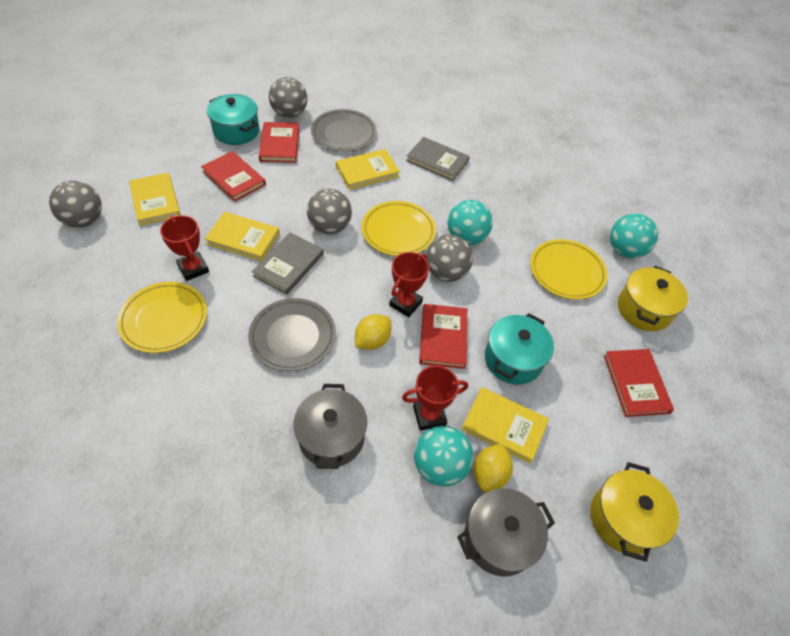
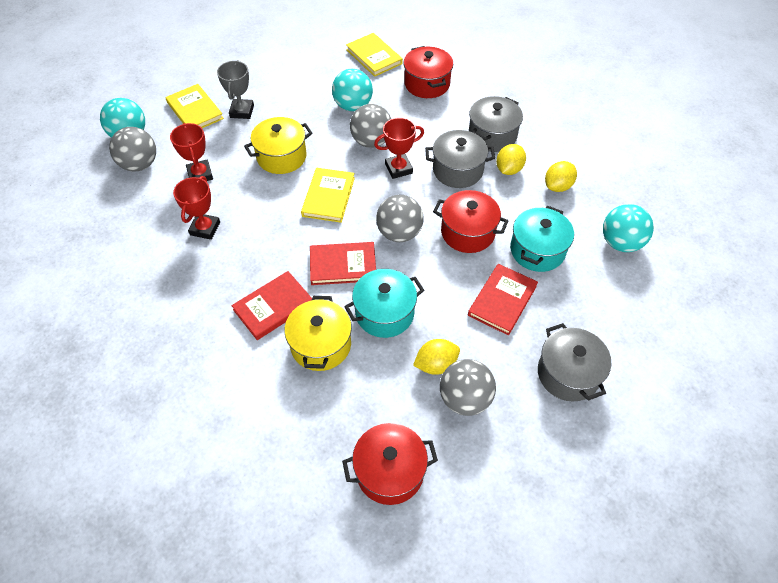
grey book: 2 -> 0
grey plate: 2 -> 0
grey pot: 2 -> 3
grey trophy: 0 -> 1
red book: 4 -> 3
red pot: 0 -> 3
yellow book: 4 -> 3
yellow lemon: 2 -> 3
yellow plate: 3 -> 0

